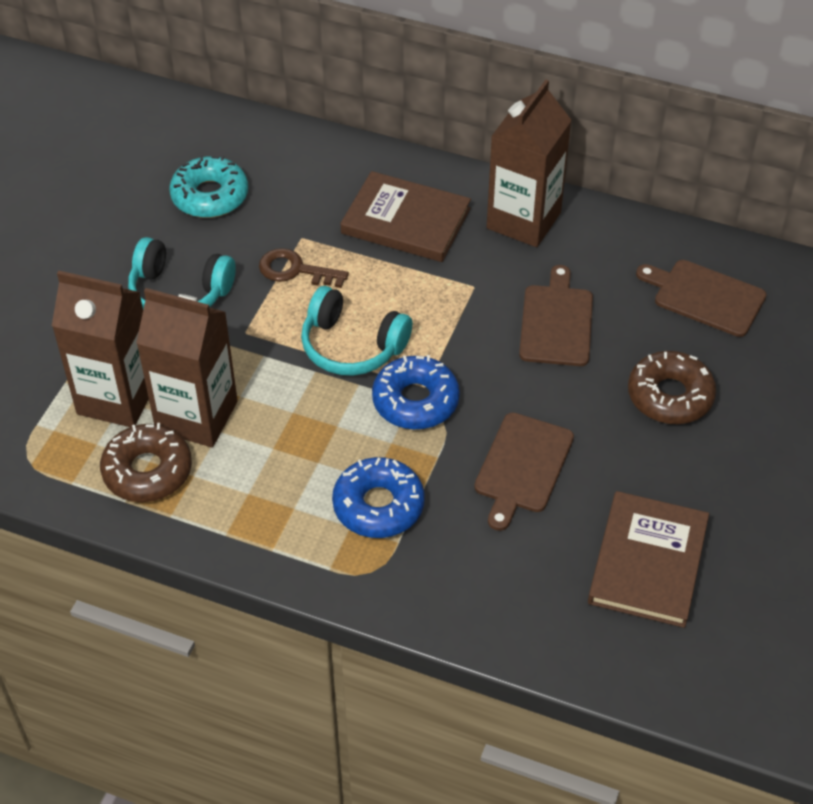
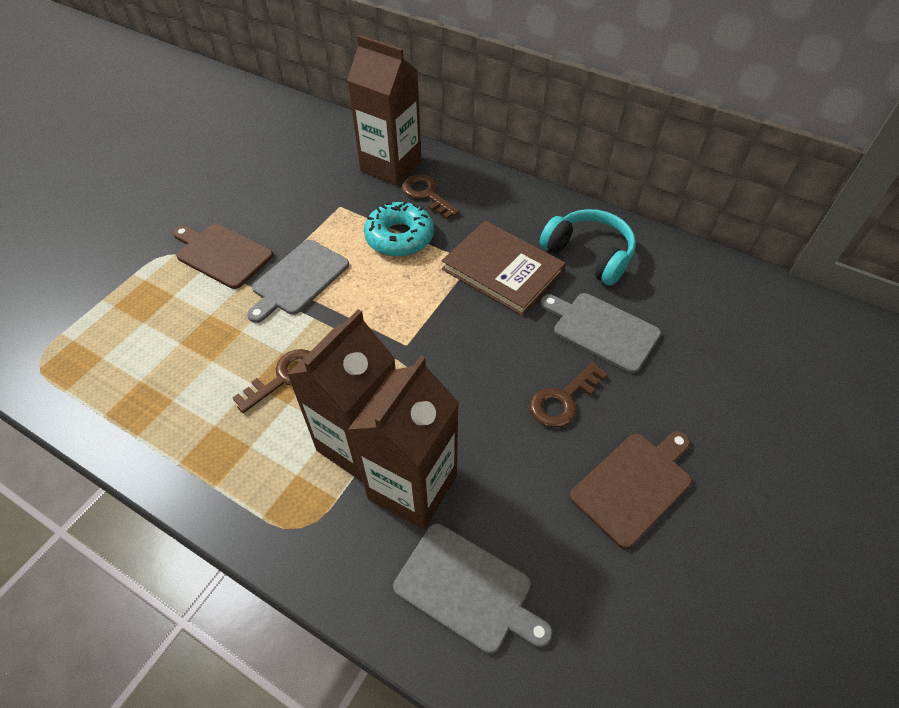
blue donut: 2 -> 0
brown book: 2 -> 1
brown cutting board: 3 -> 2
brown donut: 2 -> 0
brown key: 1 -> 3
grey cutting board: 0 -> 3
turquoise headphones: 2 -> 1

